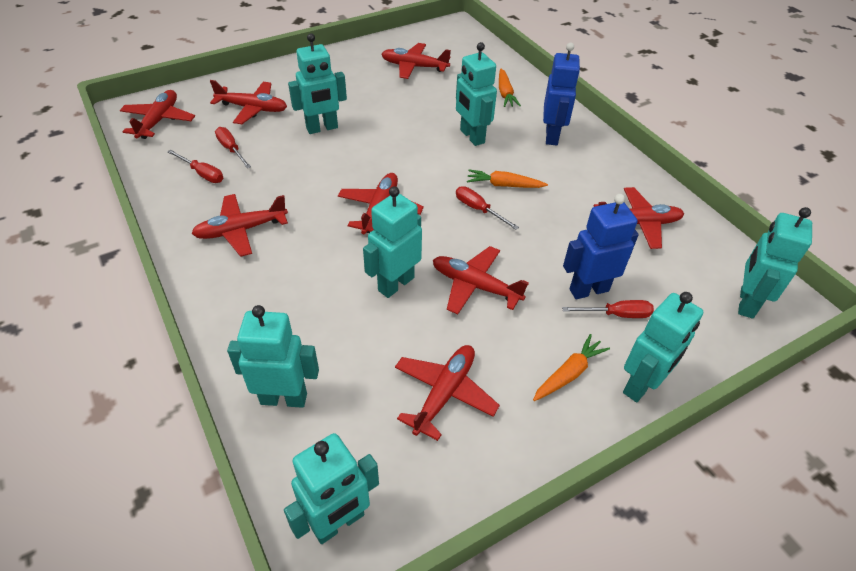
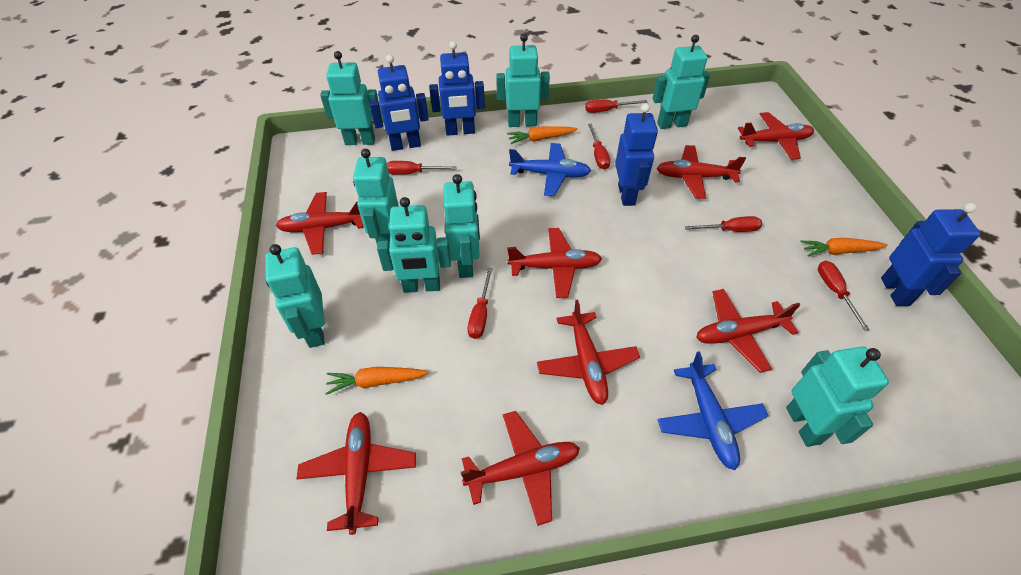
blue plane: 0 -> 2
blue robot: 2 -> 4
red screwdriver: 4 -> 6
turquoise robot: 7 -> 8

